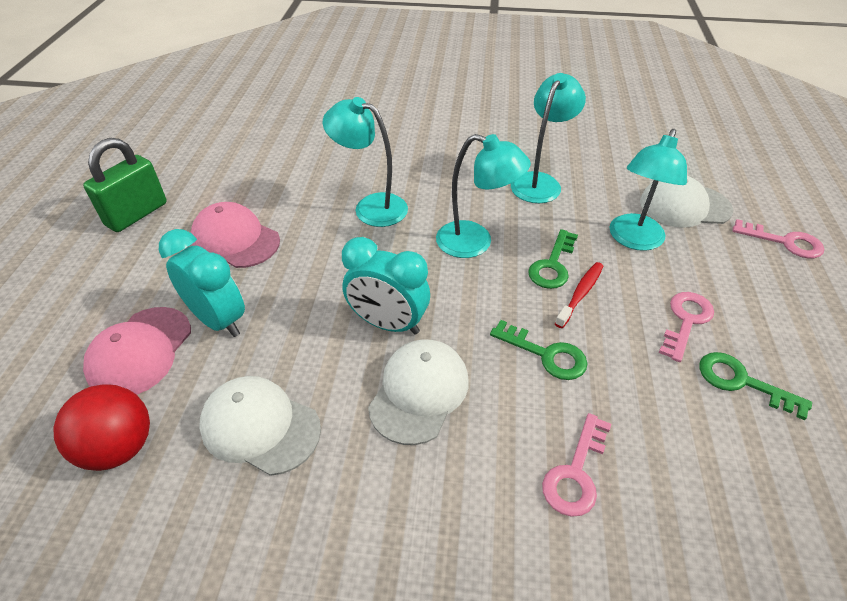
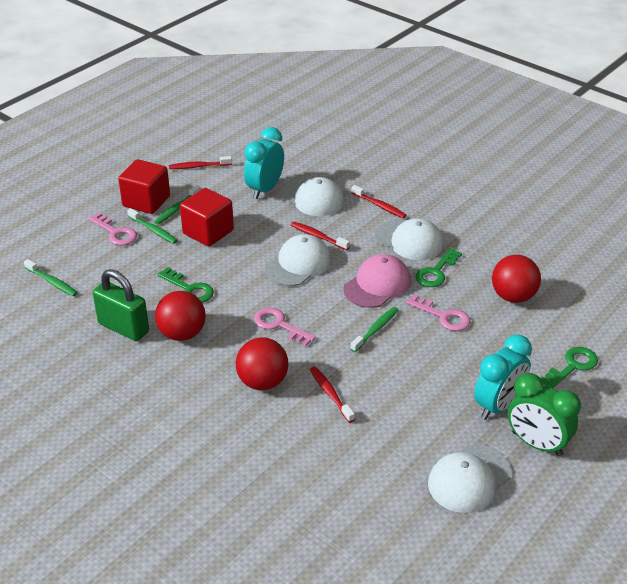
green clock: 0 -> 1
green toothbrush: 0 -> 4
pink cap: 2 -> 1
red ball: 1 -> 3
red cube: 0 -> 2
red toothbrush: 1 -> 4
turquoise lamp: 4 -> 0
white cap: 3 -> 4

